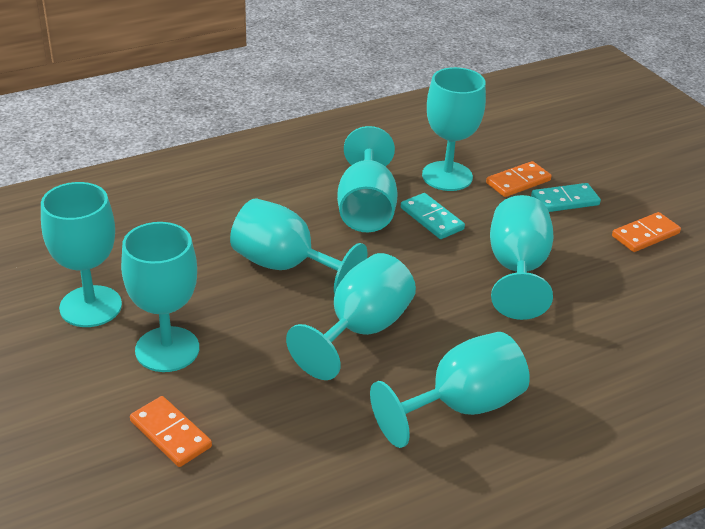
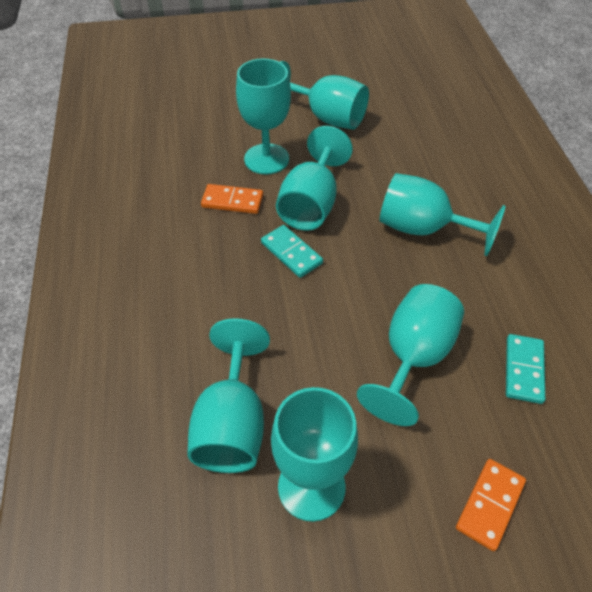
orange domino: 3 -> 2
turquoise goblet: 8 -> 7

